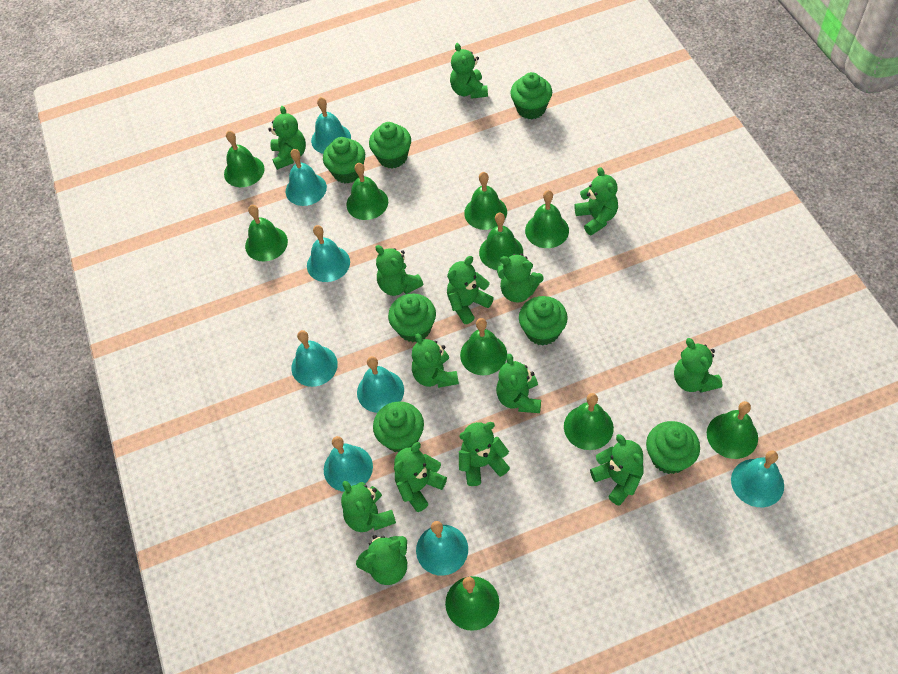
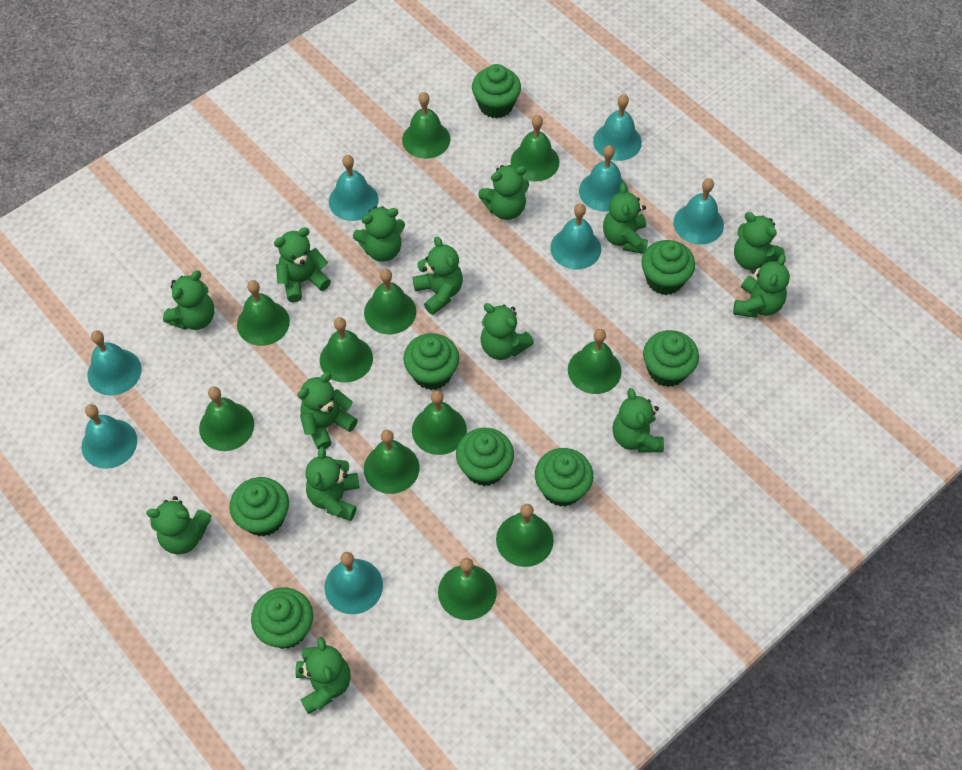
green bell: 10 -> 11
green cupcake: 7 -> 8

